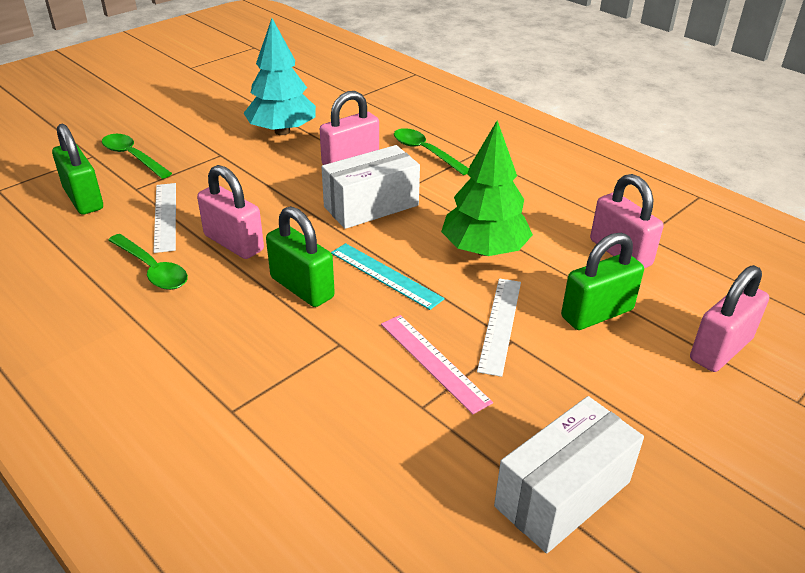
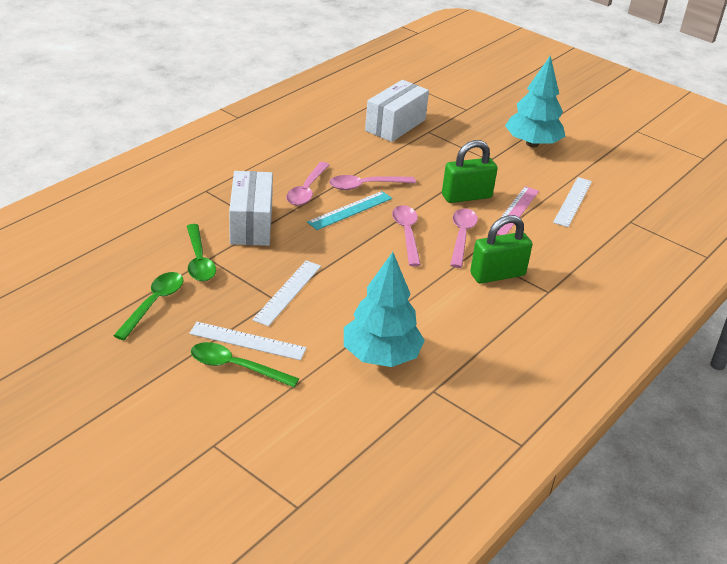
green padlock: 3 -> 2
green tree: 1 -> 0
pink padlock: 4 -> 0
pink spoon: 0 -> 4
turquoise tree: 1 -> 2
white ruler: 2 -> 3

